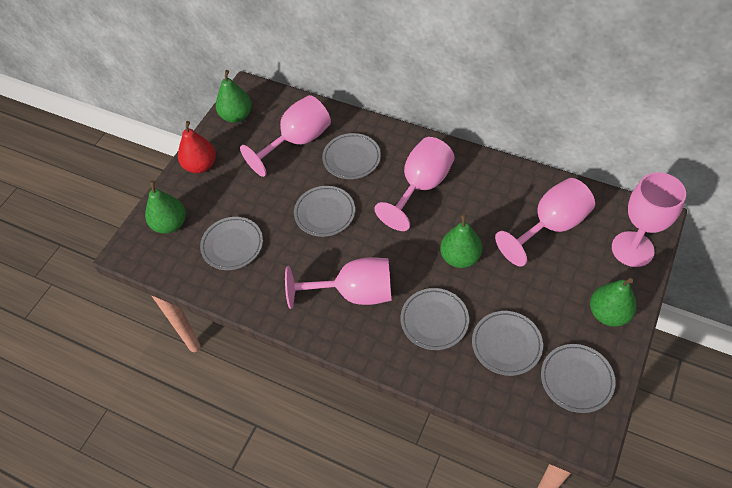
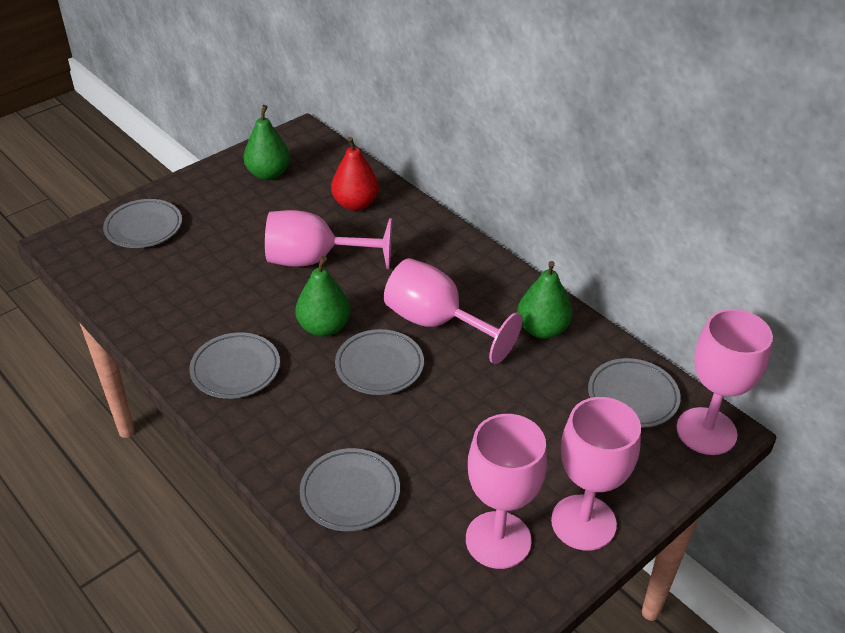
green pear: 4 -> 3
grey plate: 6 -> 5

